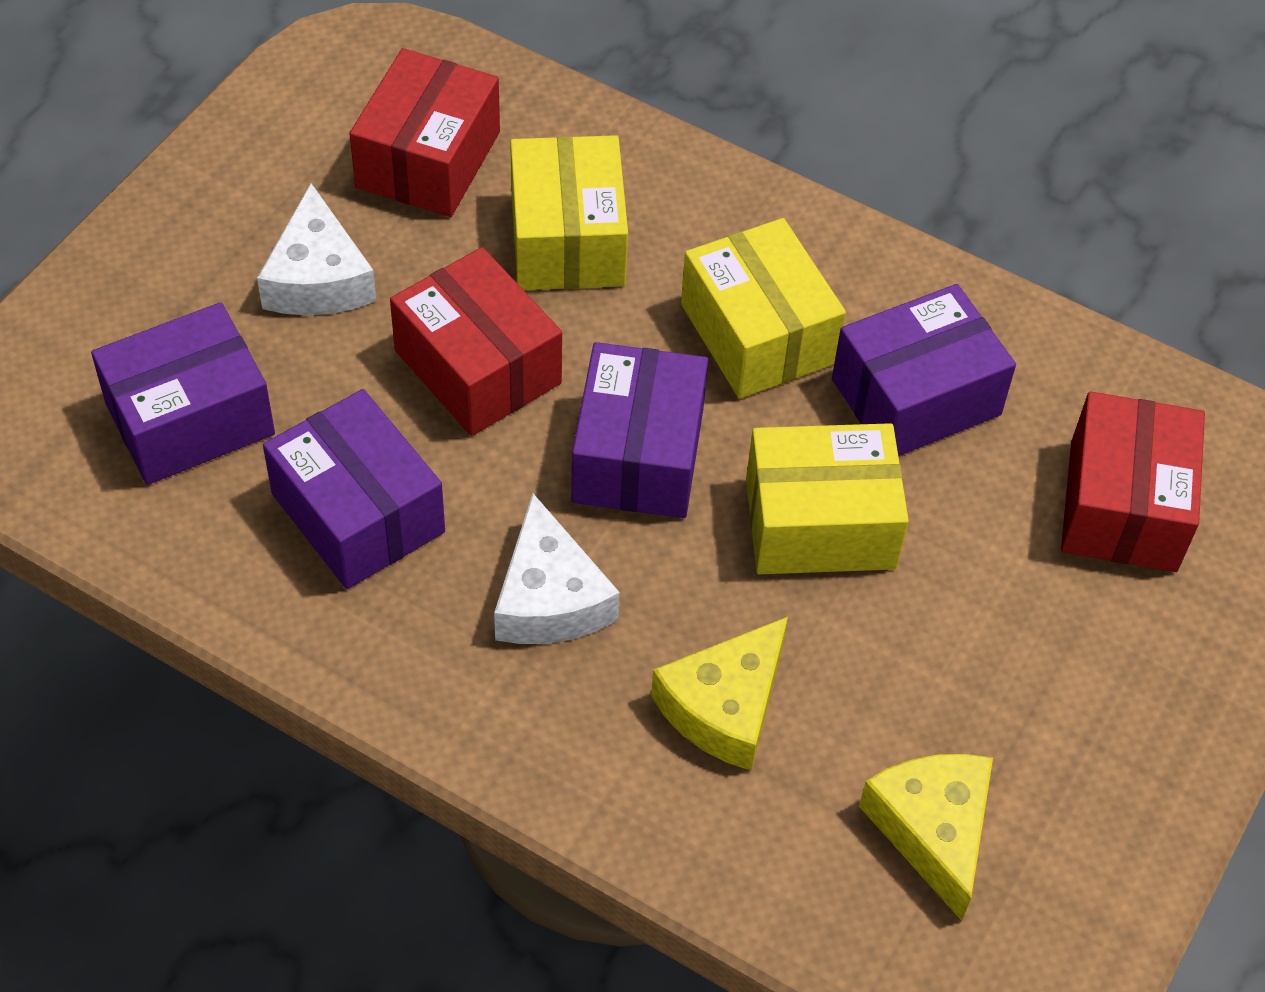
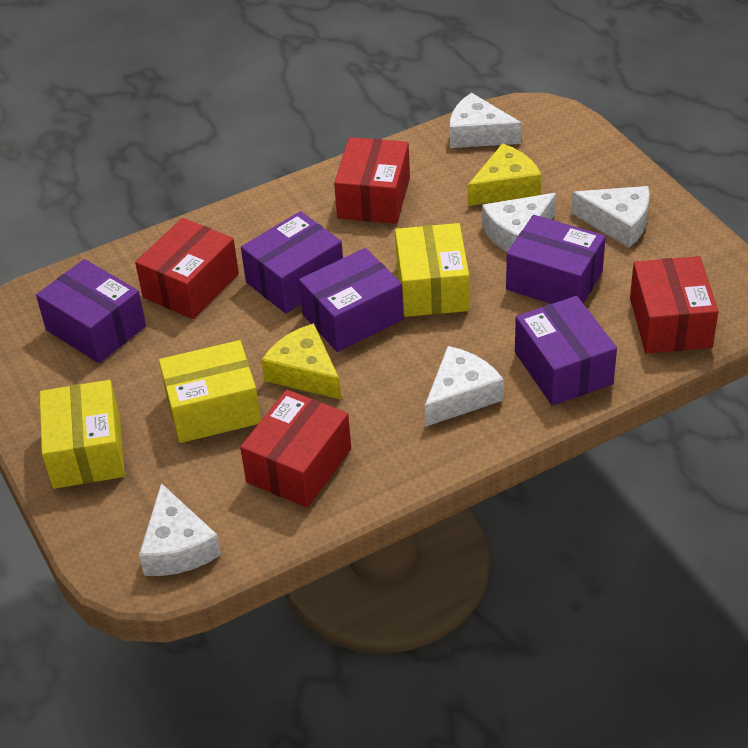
purple box: 4 -> 5
red box: 3 -> 4
white cheese: 2 -> 5

